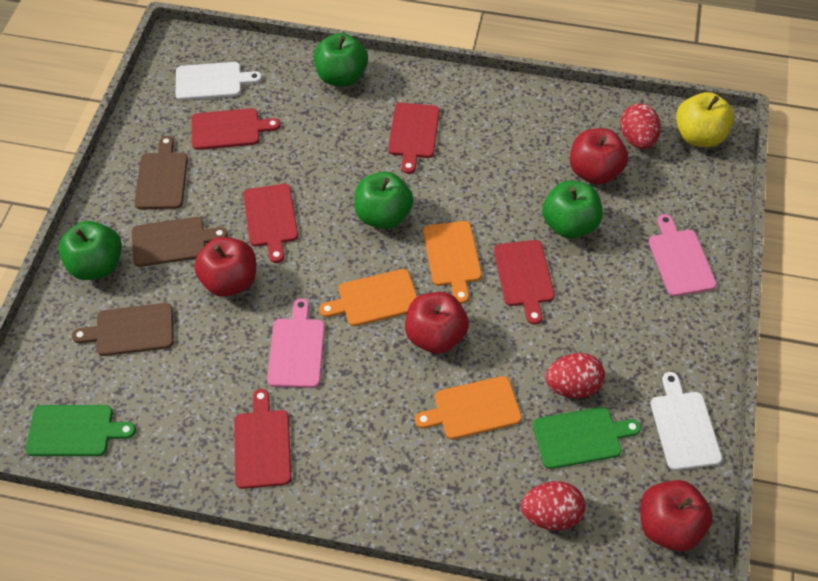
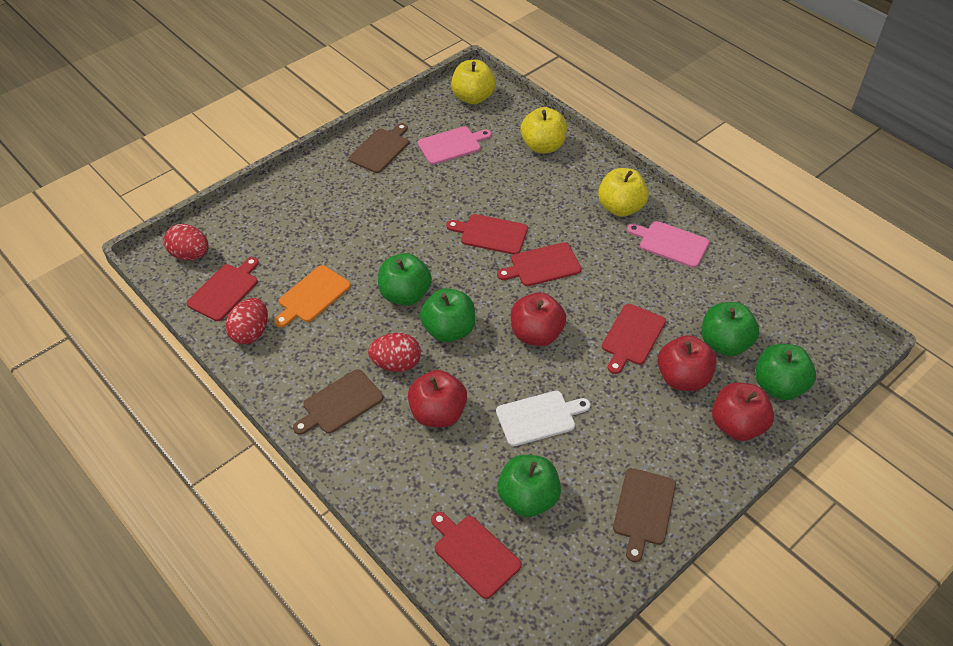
green apple: 4 -> 5
green cutting board: 2 -> 0
orange cutting board: 3 -> 1
white cutting board: 2 -> 1
yellow apple: 1 -> 3

